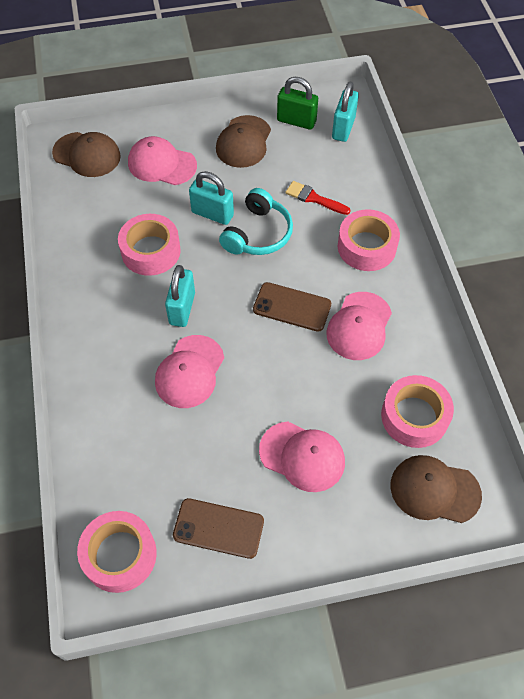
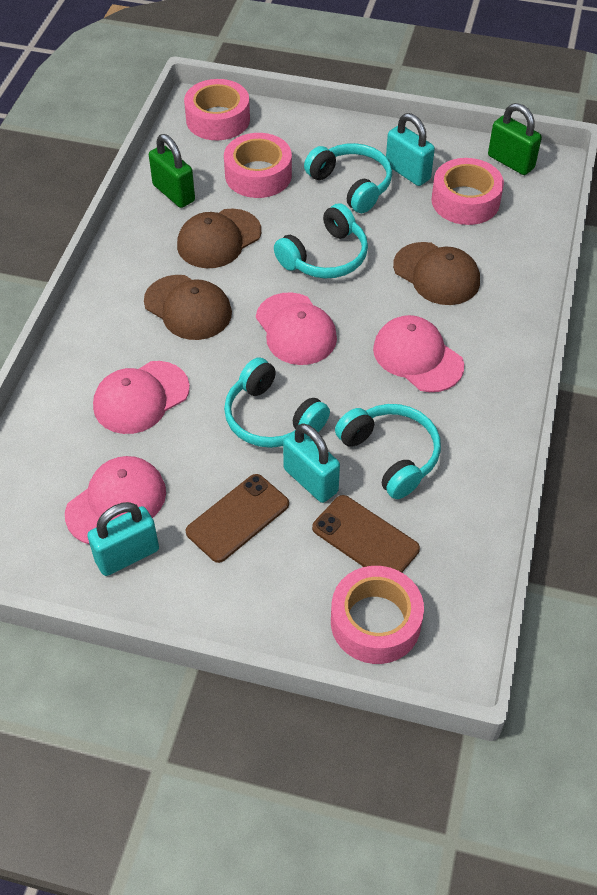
green padlock: 1 -> 2
red brush: 1 -> 0
turquoise headphones: 1 -> 4

